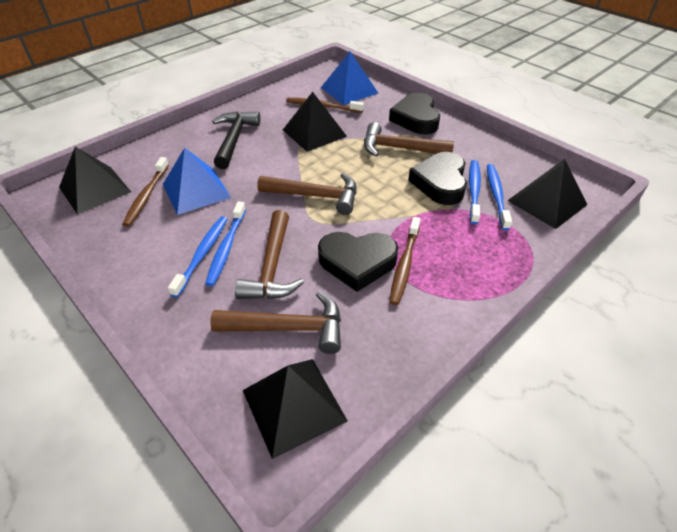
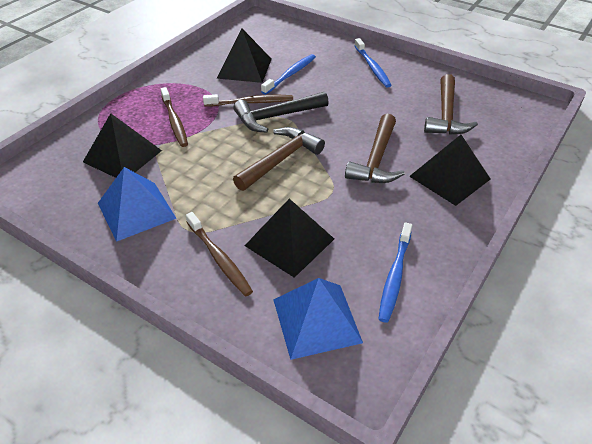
black heart: 3 -> 0
blue toothbrush: 4 -> 3
brown hammer: 4 -> 3

